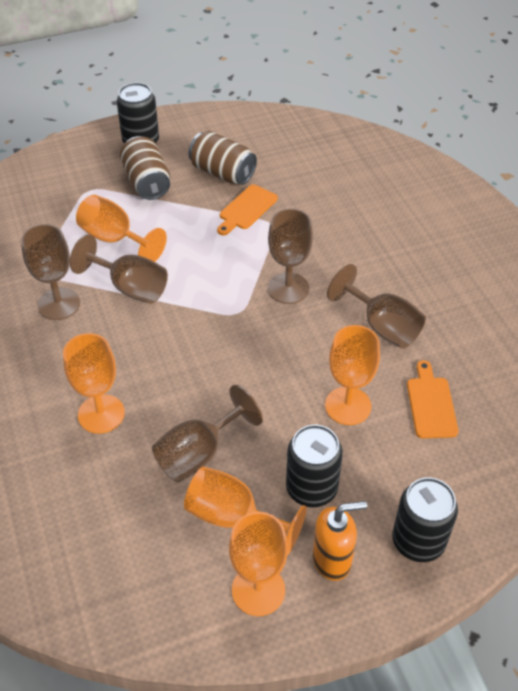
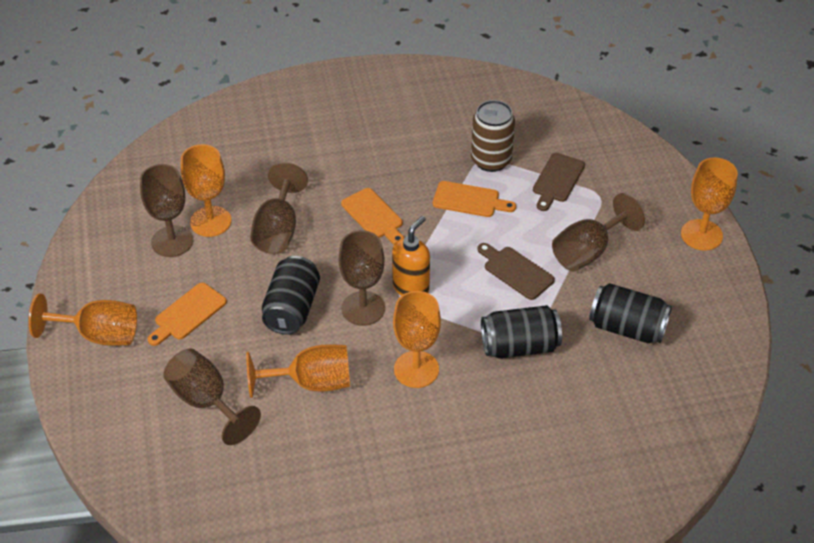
brown can: 2 -> 1
brown cutting board: 0 -> 2
orange cutting board: 2 -> 3

